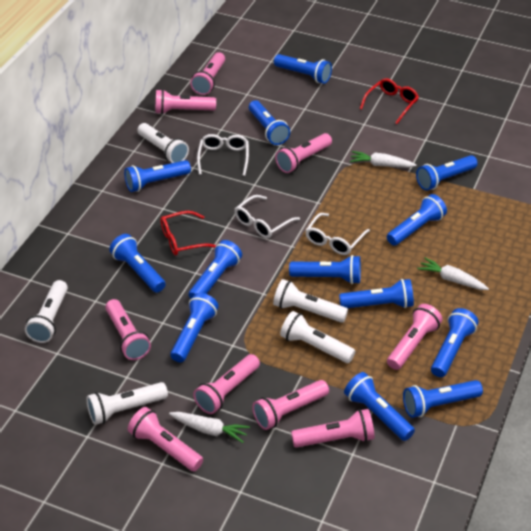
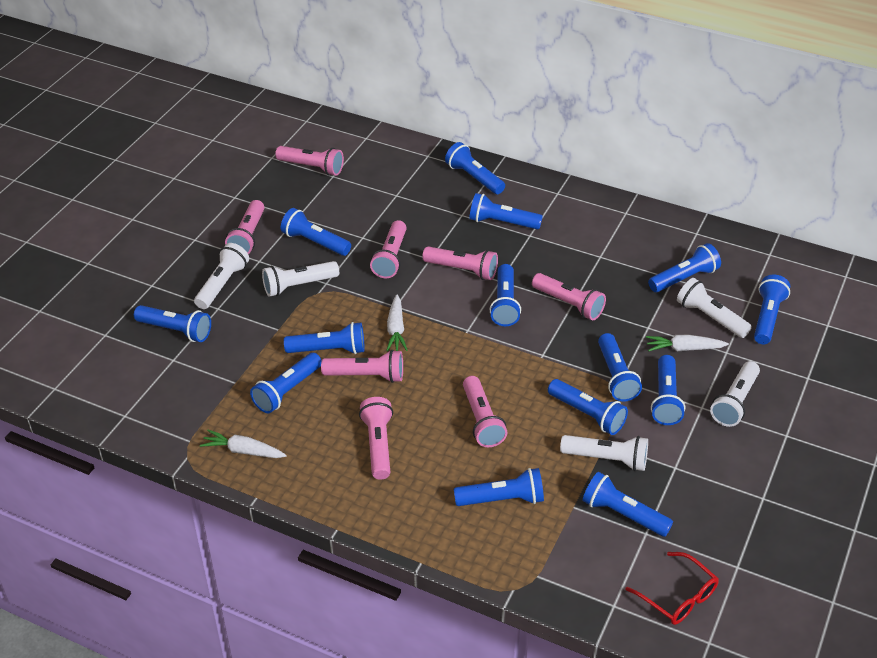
blue flashlight: 13 -> 14
pink flashlight: 9 -> 8
red glasses: 2 -> 1
white glasses: 3 -> 0

